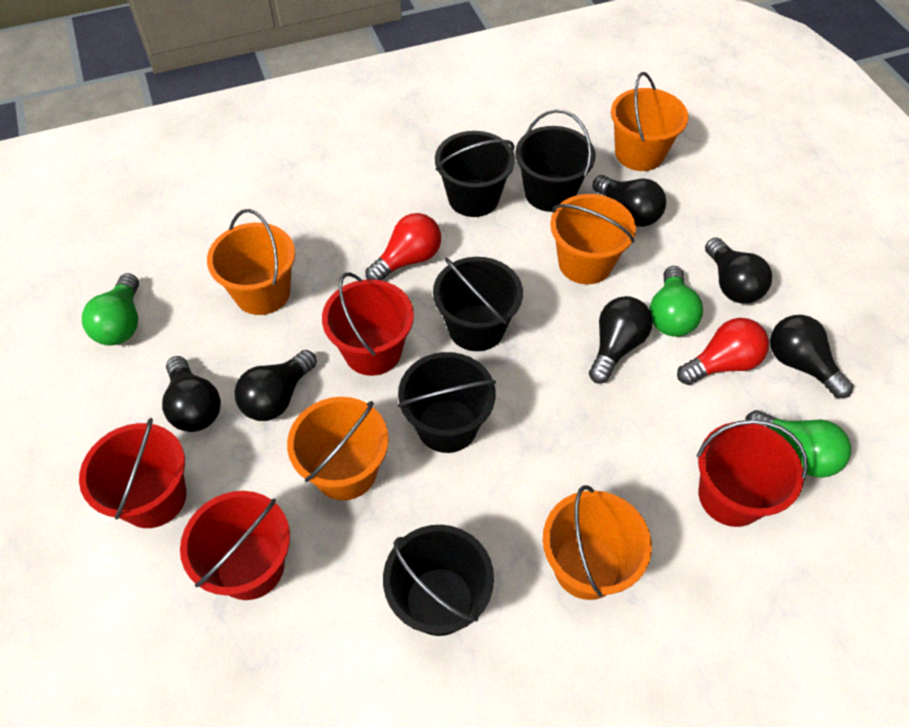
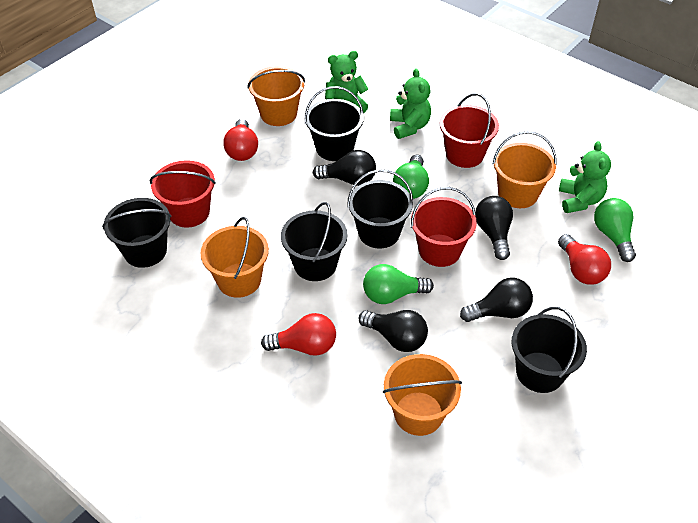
black light bulb: 6 -> 4
green teddy bear: 0 -> 3
orange bucket: 5 -> 4
red bucket: 4 -> 3
red light bulb: 2 -> 3

